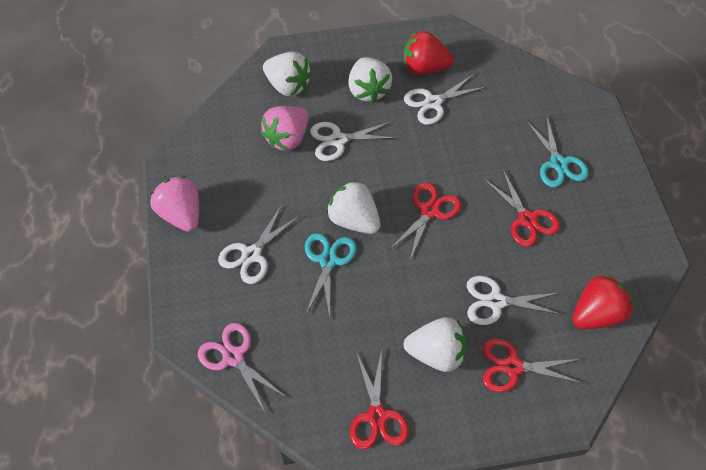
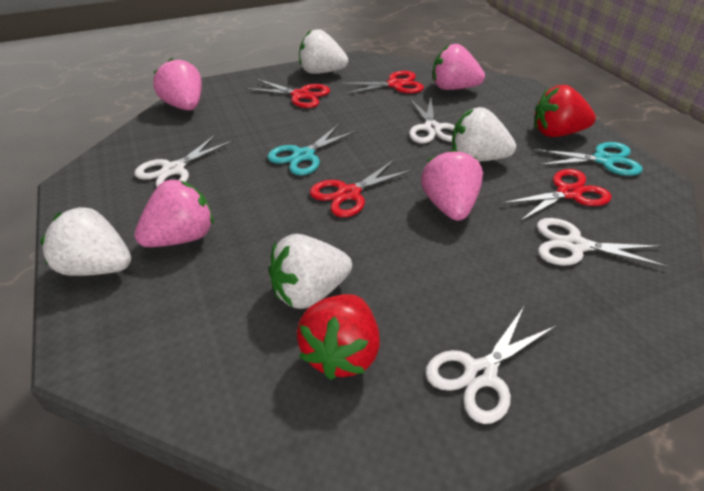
pink scissors: 1 -> 0
pink strawberry: 2 -> 4

